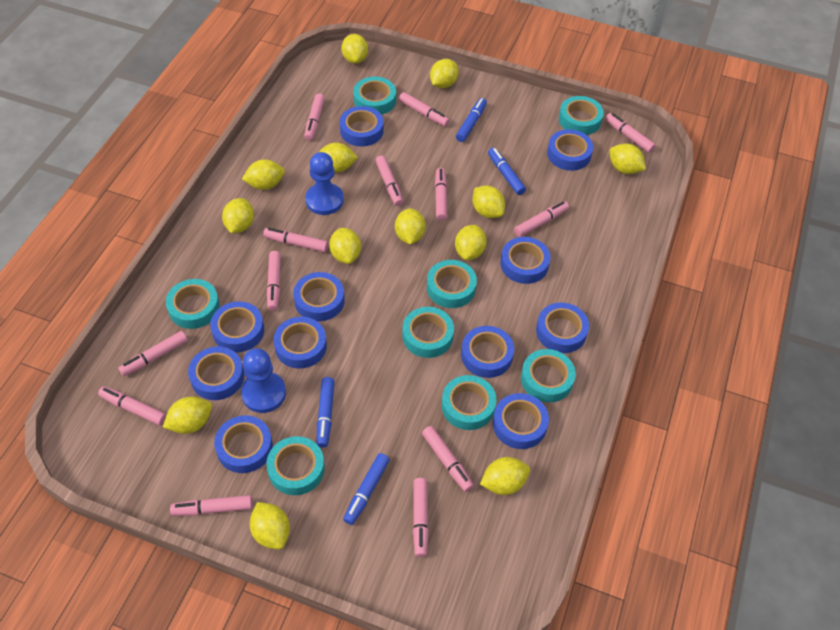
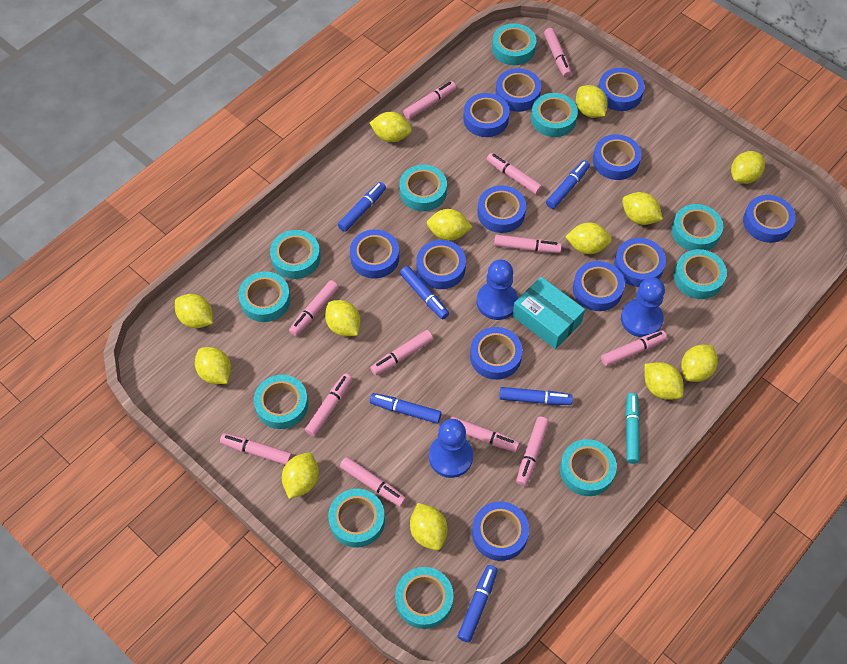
blue marker: 4 -> 6
blue pawn: 2 -> 3
blue tape: 11 -> 12
pink marker: 13 -> 12
turquoise box: 0 -> 1
turquoise marker: 0 -> 1
turquoise tape: 8 -> 11

